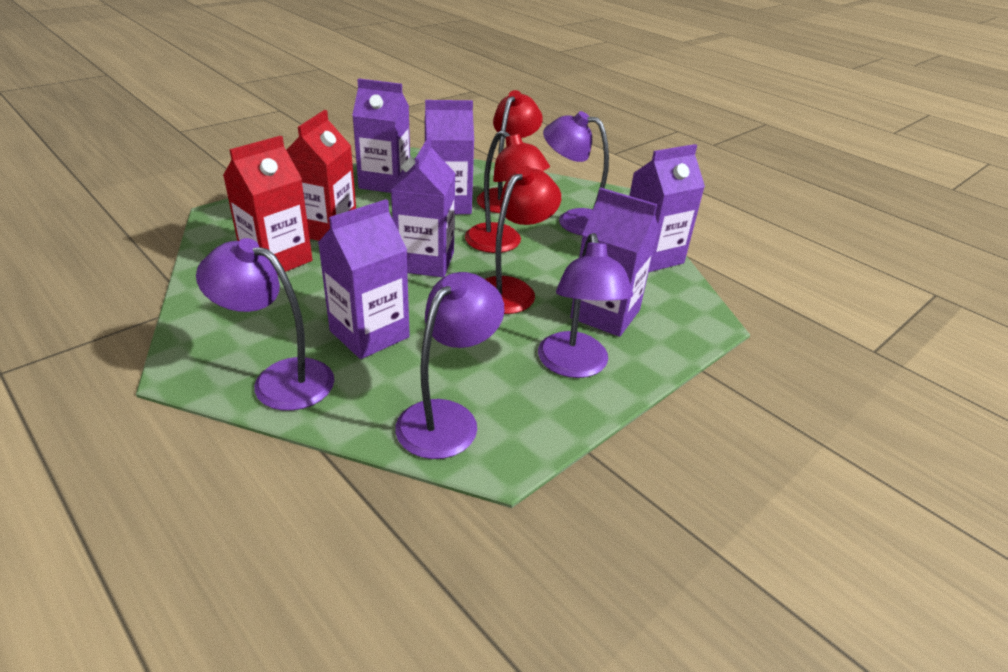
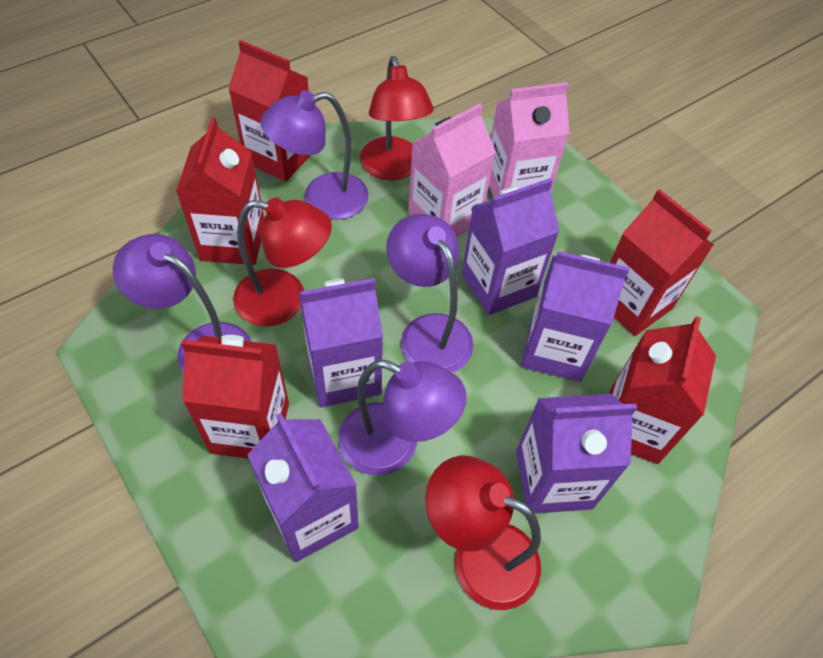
pink carton: 0 -> 2
purple carton: 6 -> 5
red carton: 2 -> 5

